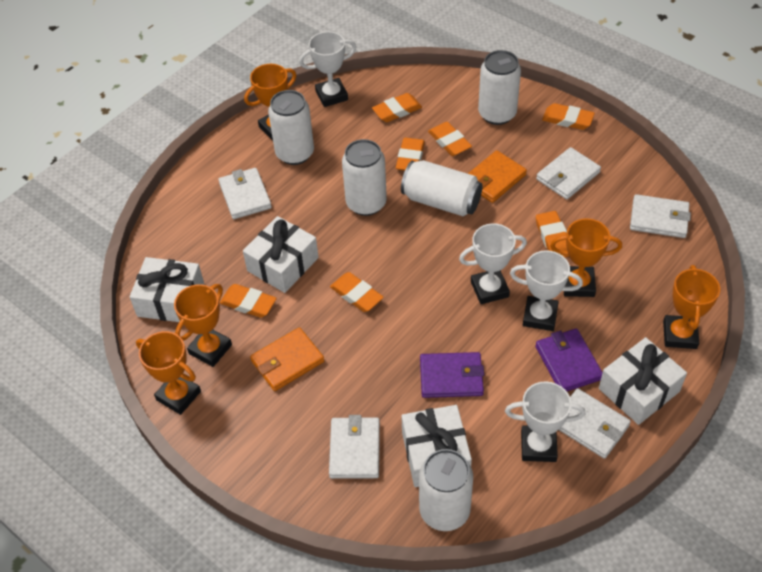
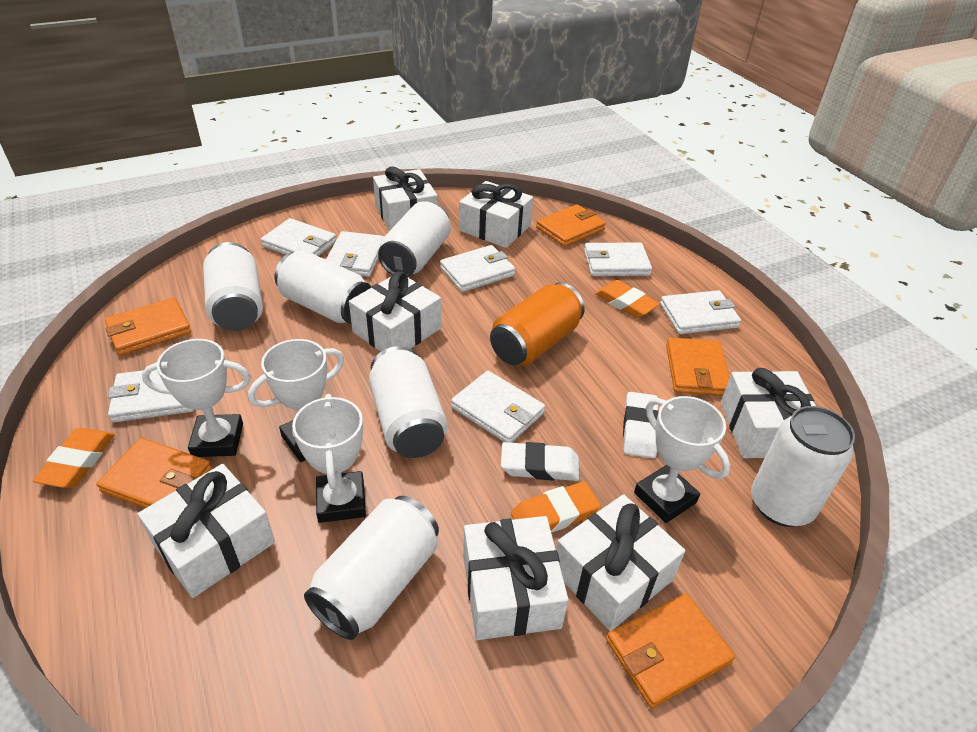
orange can: 0 -> 1
orange eraser: 7 -> 3
orange trophy: 5 -> 0
orange wallet: 2 -> 5
purple wallet: 2 -> 0
white can: 5 -> 6
white eraser: 0 -> 2
white gift: 4 -> 7
white wallet: 5 -> 7

